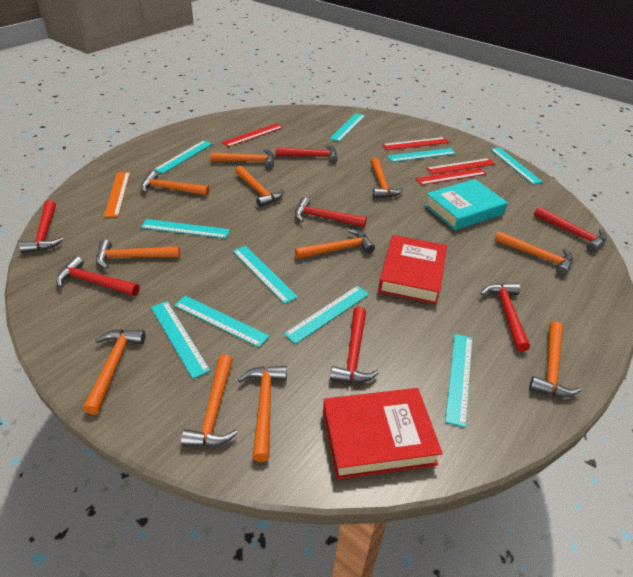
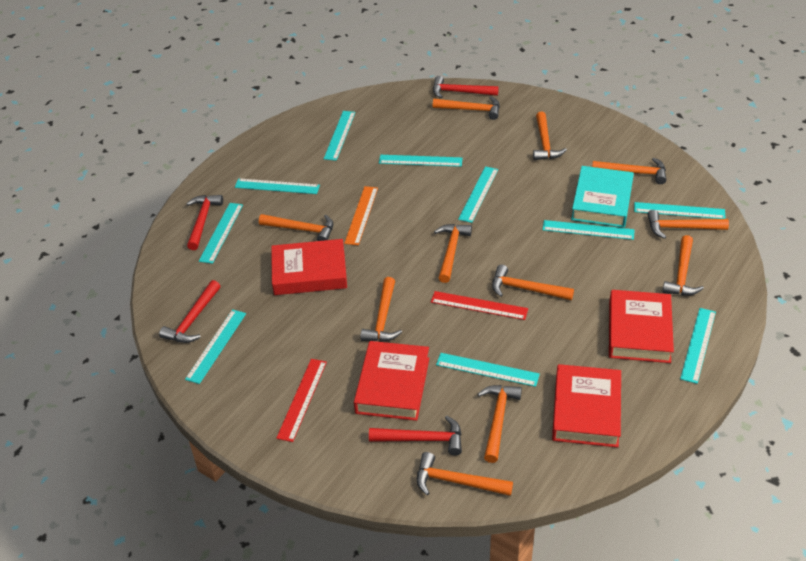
red book: 2 -> 4
red hammer: 7 -> 4
red ruler: 4 -> 2

